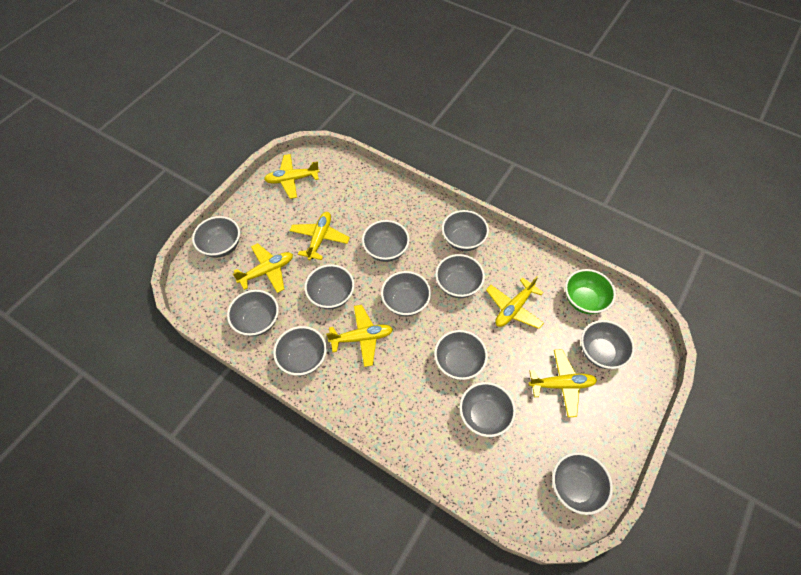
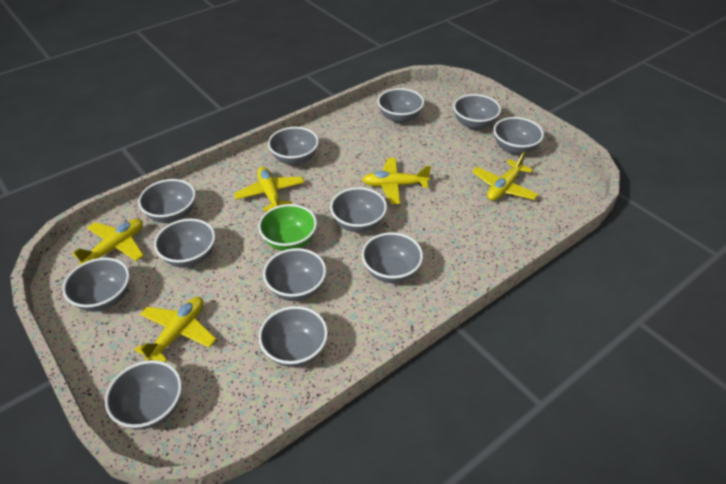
yellow plane: 6 -> 5

